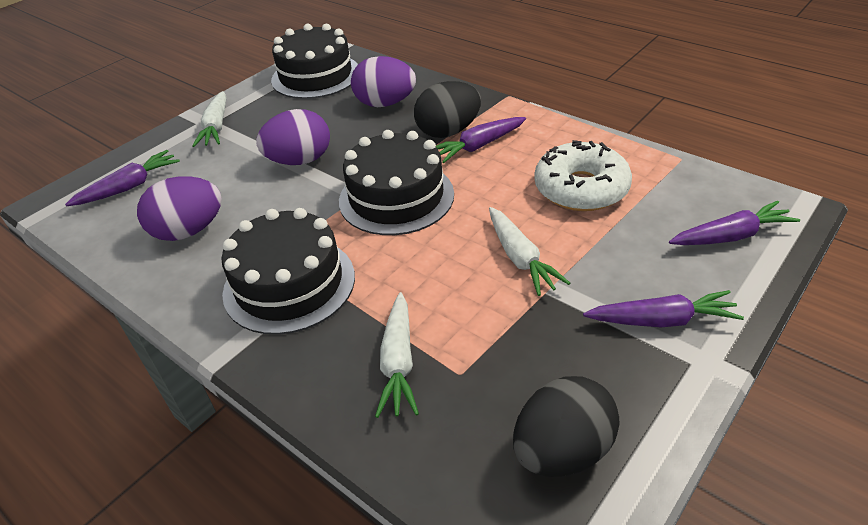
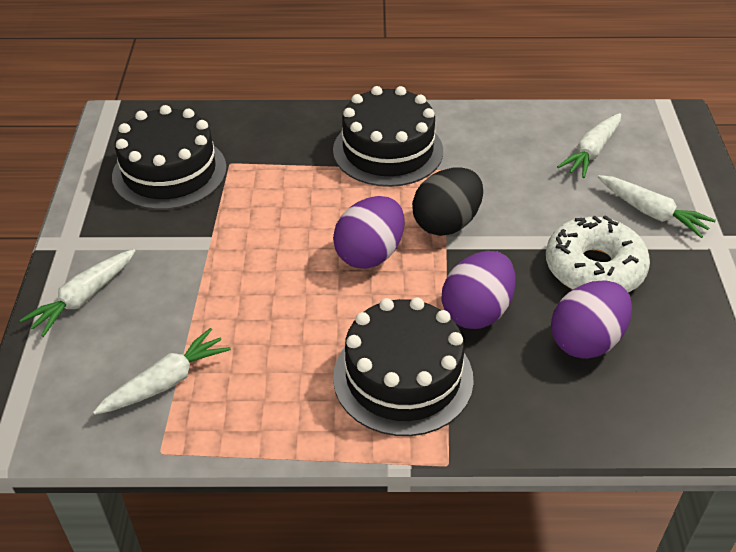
black egg: 2 -> 1
purple carrot: 4 -> 0
white carrot: 3 -> 4

